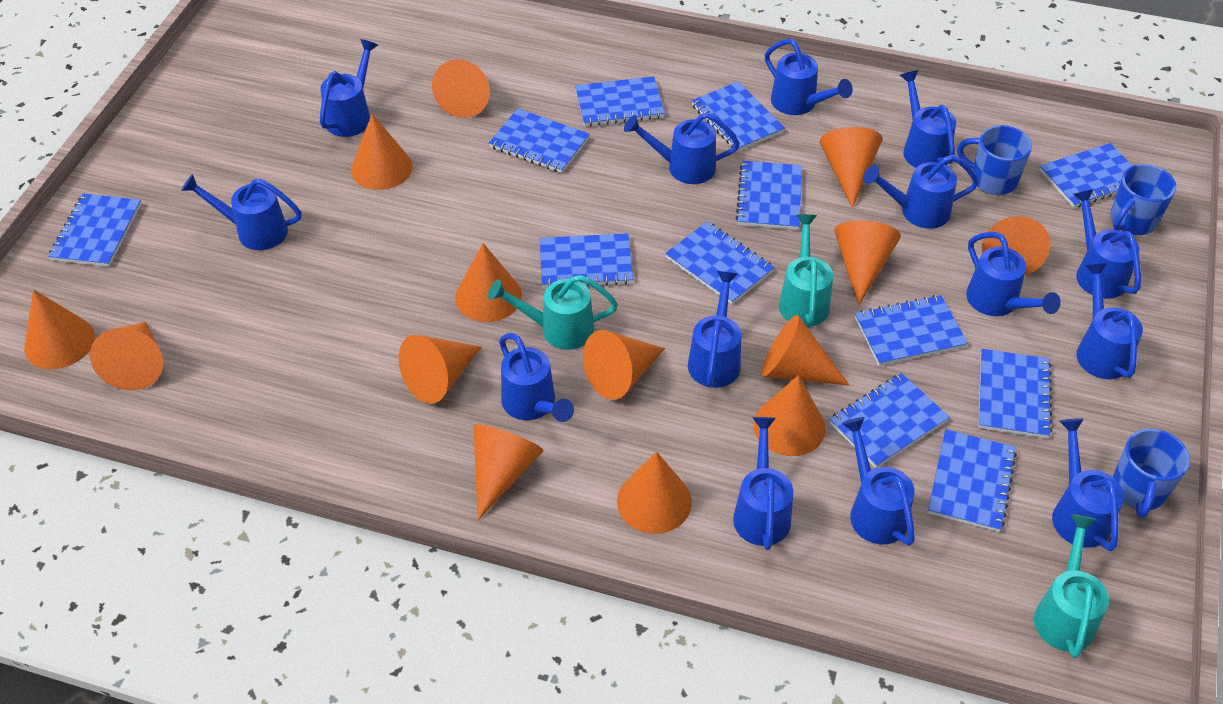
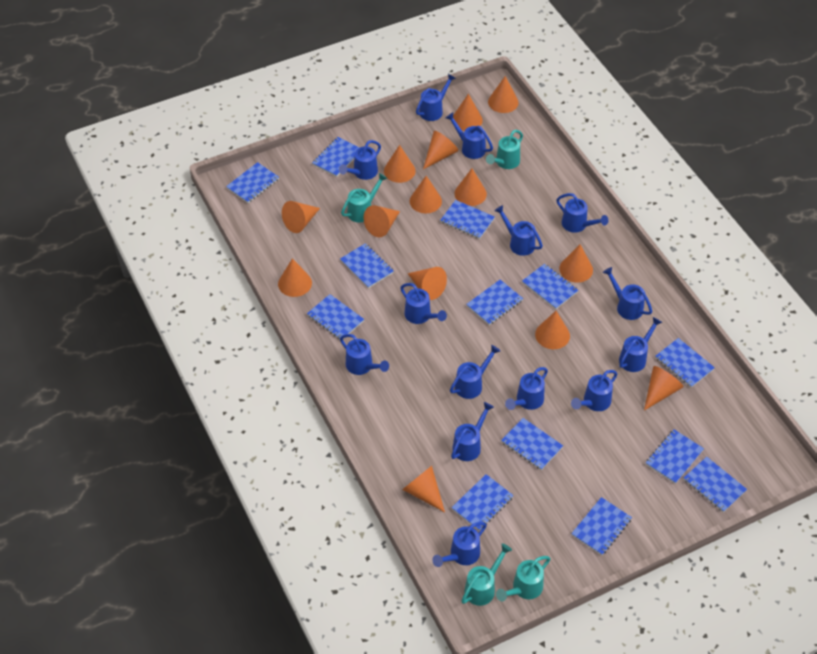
blue mug: 3 -> 0
blue notebook: 12 -> 13
turquoise watering can: 3 -> 4

